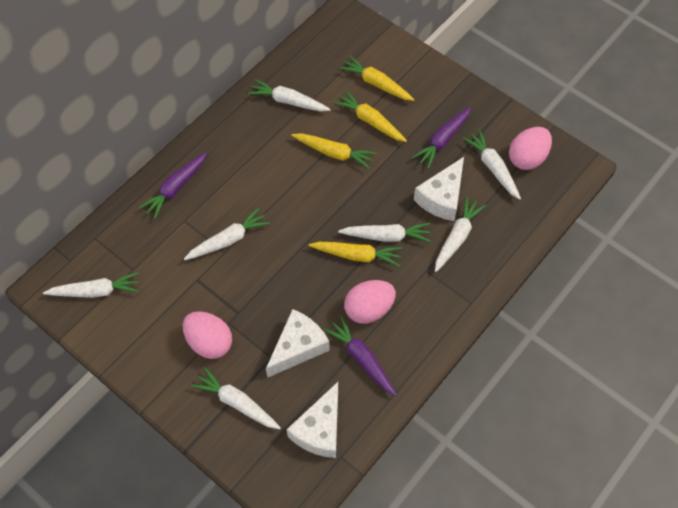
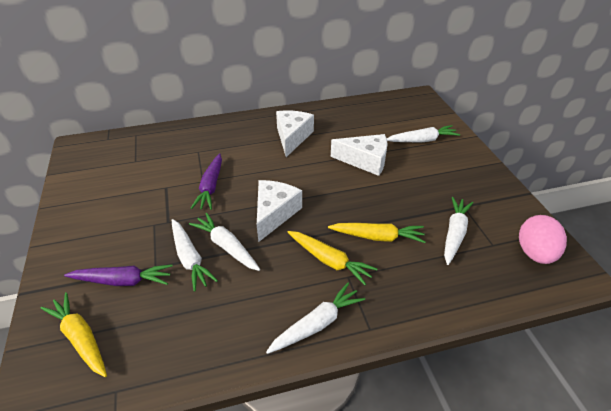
pink egg: 3 -> 1
purple carrot: 3 -> 2
white carrot: 7 -> 5
yellow carrot: 4 -> 3

